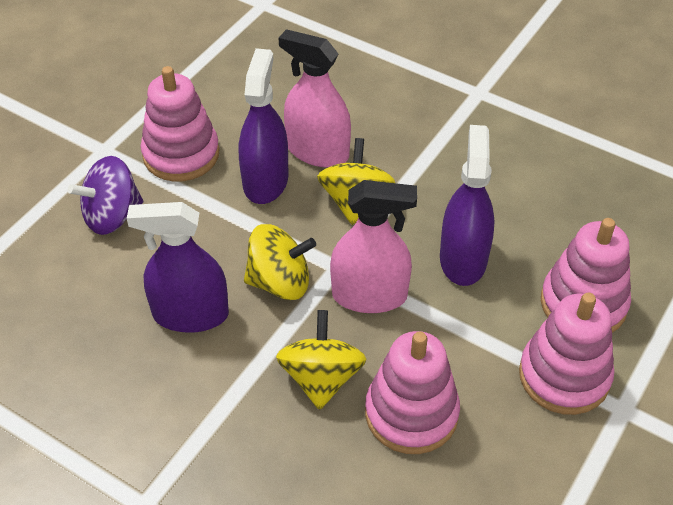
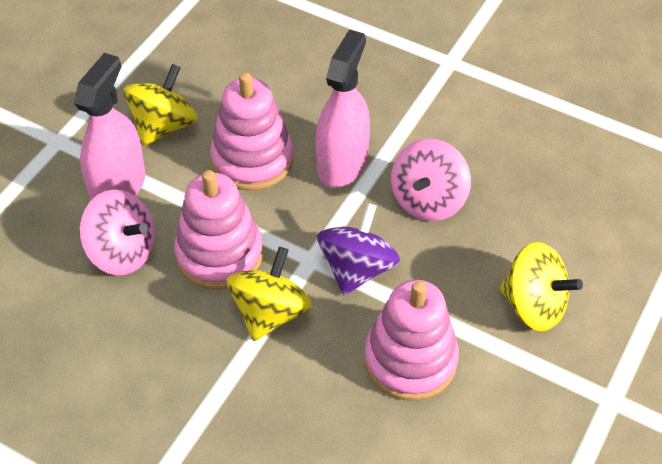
pink spinning top: 0 -> 2
pink stacking toy: 4 -> 3
purple spray bottle: 3 -> 0

